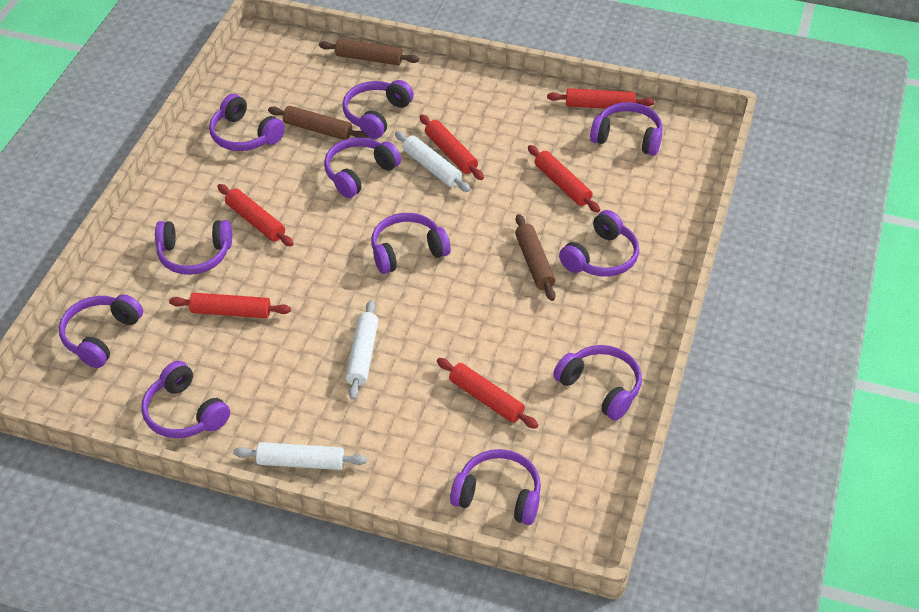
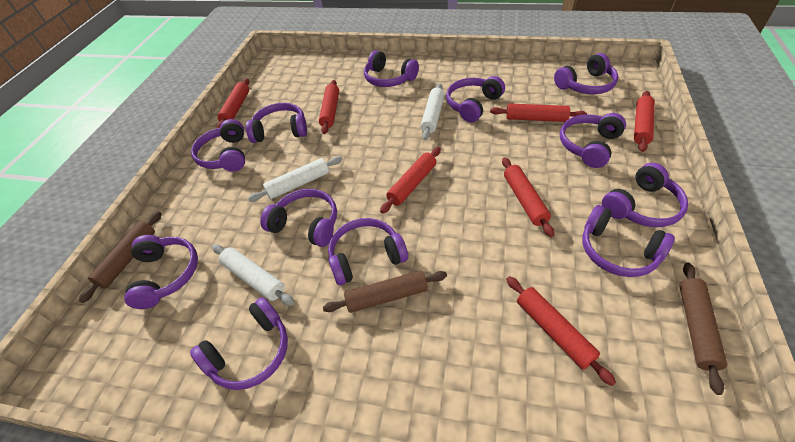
purple headphones: 11 -> 12
red rolling pin: 6 -> 7

